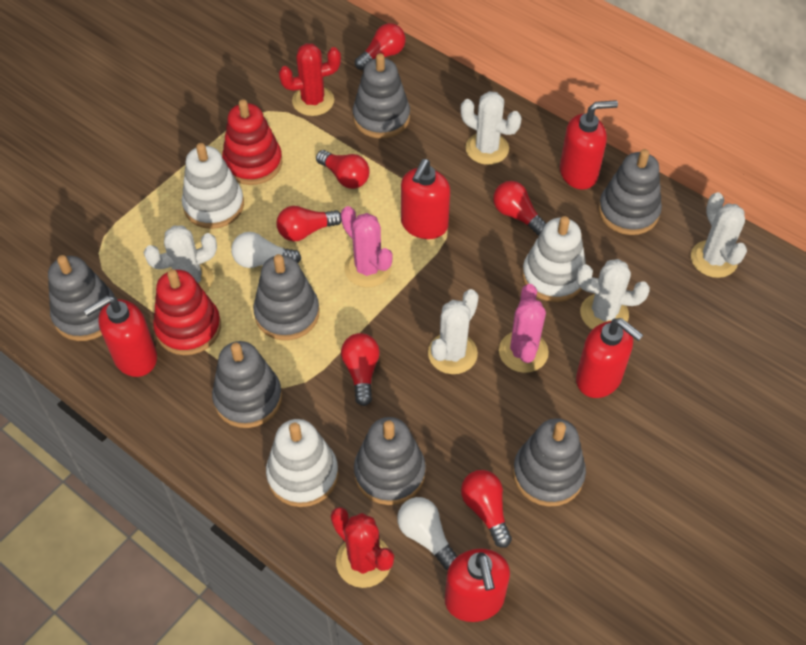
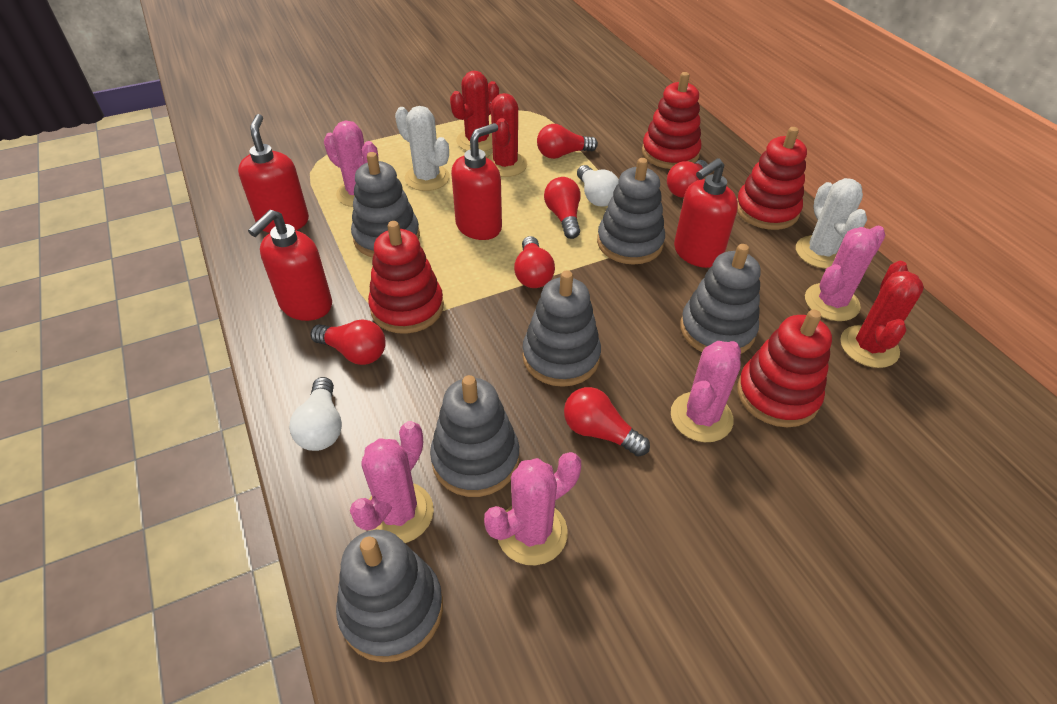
grey stacking toy: 7 -> 6
pink cactus: 2 -> 5
red cactus: 2 -> 3
red soap dispenser: 5 -> 4
red stacking toy: 2 -> 4
white cactus: 5 -> 2
white stacking toy: 3 -> 0

